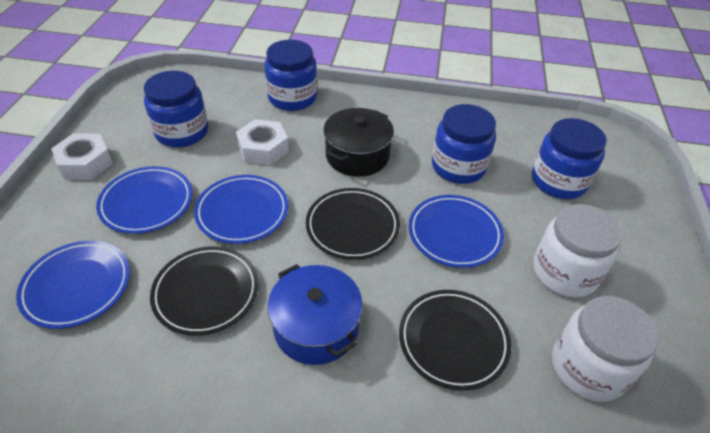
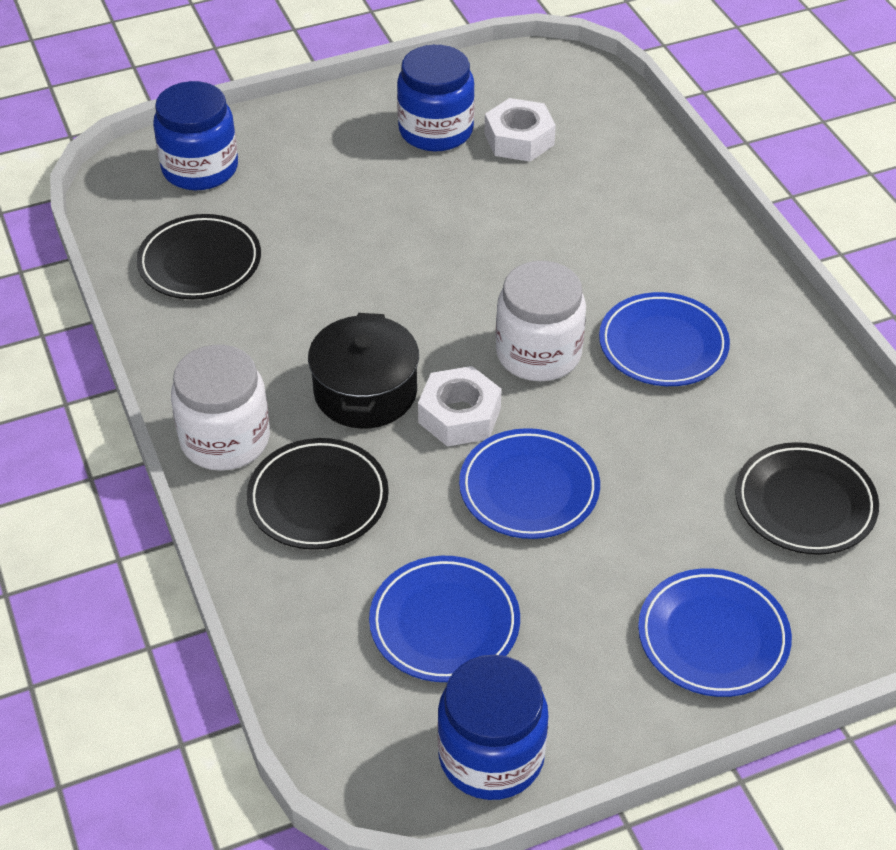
blue jar: 4 -> 3
blue pot: 1 -> 0

